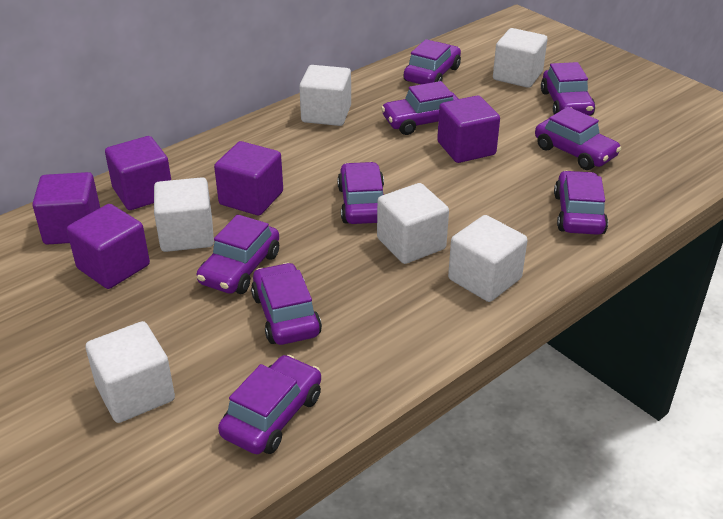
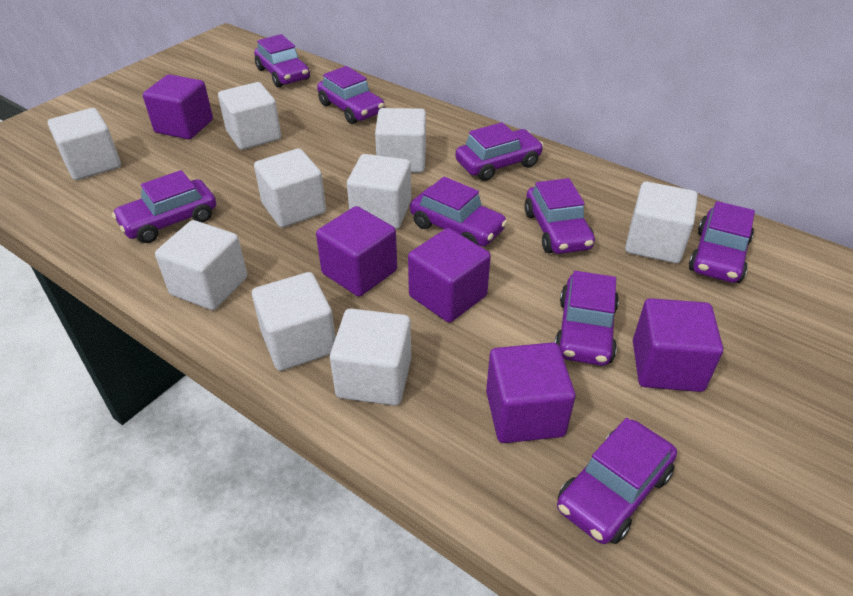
white cube: 6 -> 9

